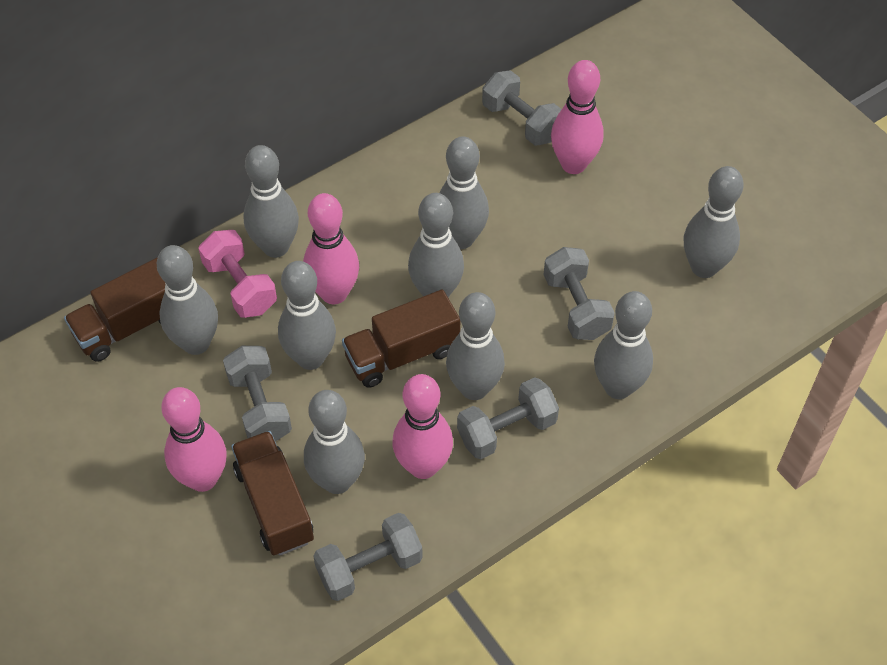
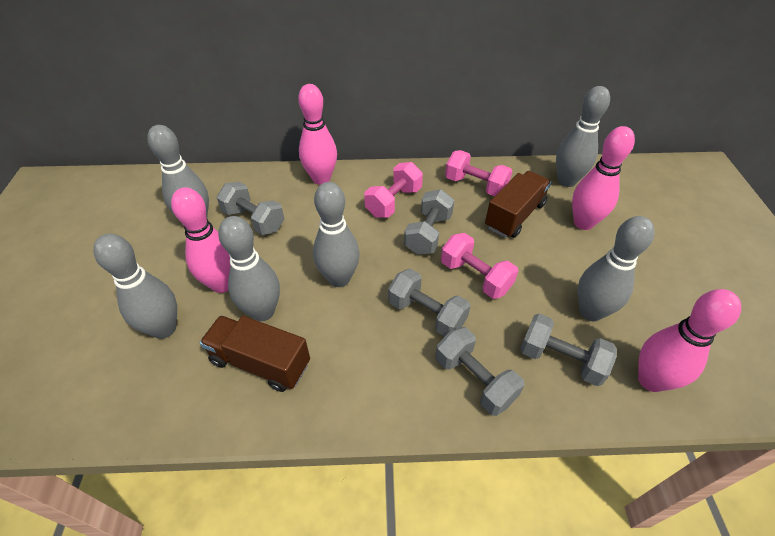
brown truck: 3 -> 2
grey bowling pin: 9 -> 6
pink dumbbell: 1 -> 3

